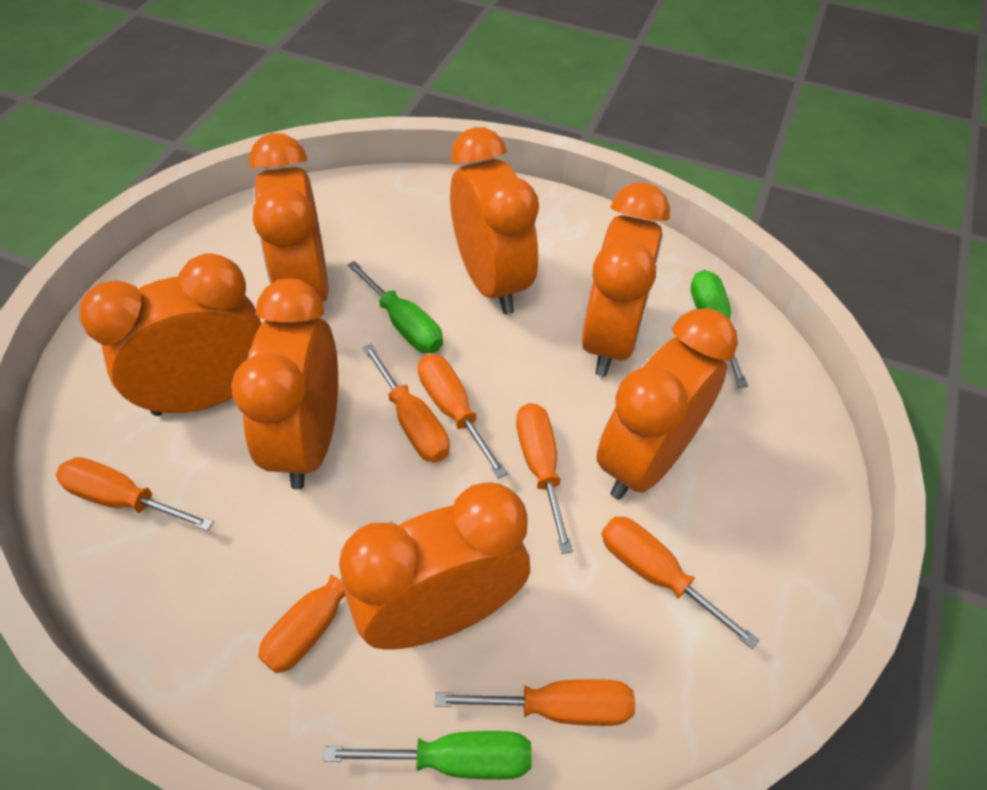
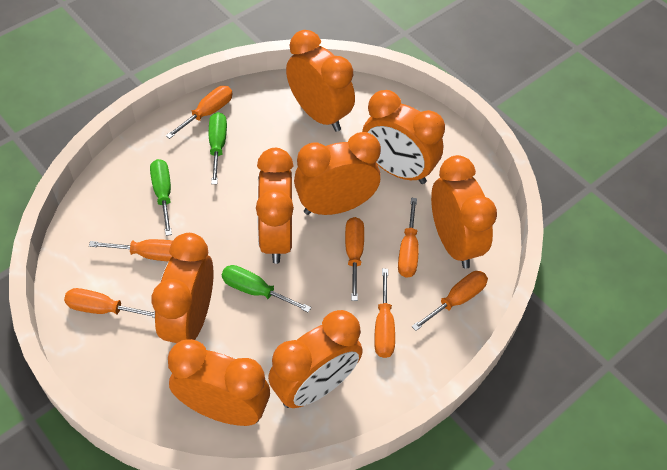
orange clock: 7 -> 8

